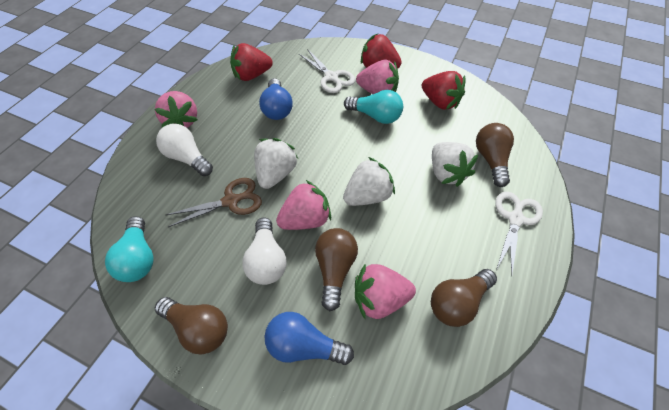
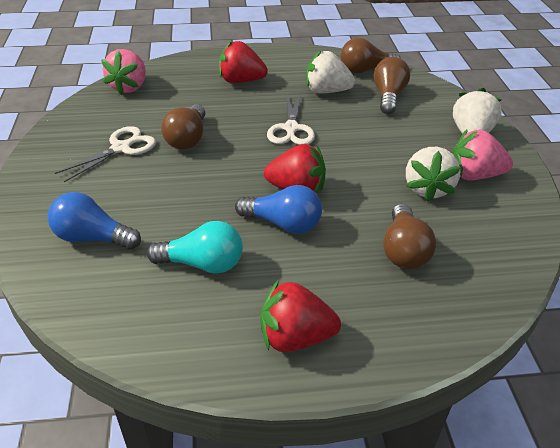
brown scissors: 1 -> 0
pink strawberry: 4 -> 2
turquoise light bulb: 2 -> 1
white light bulb: 2 -> 0

